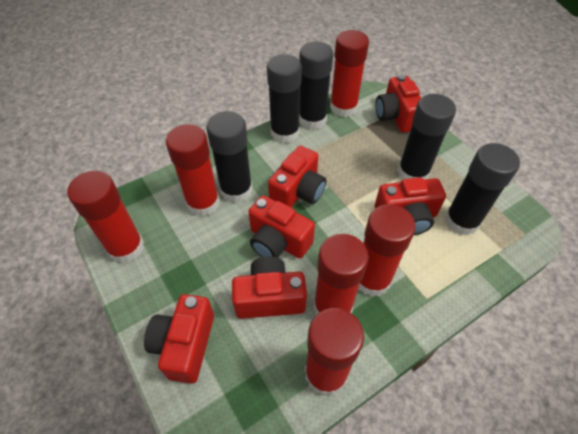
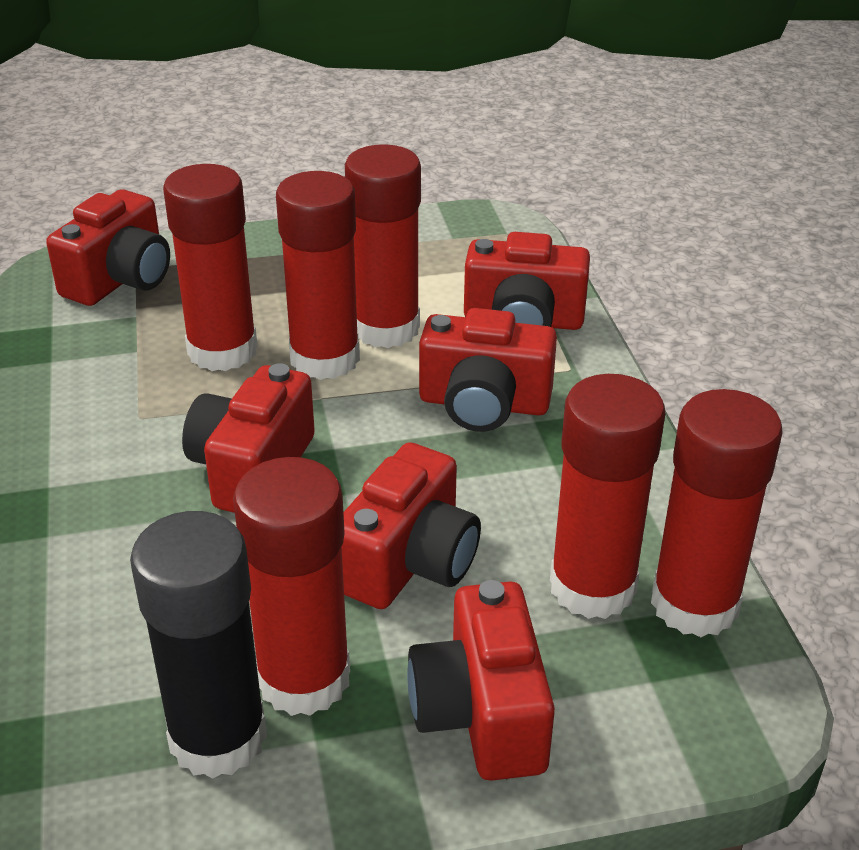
black glue stick: 5 -> 1

